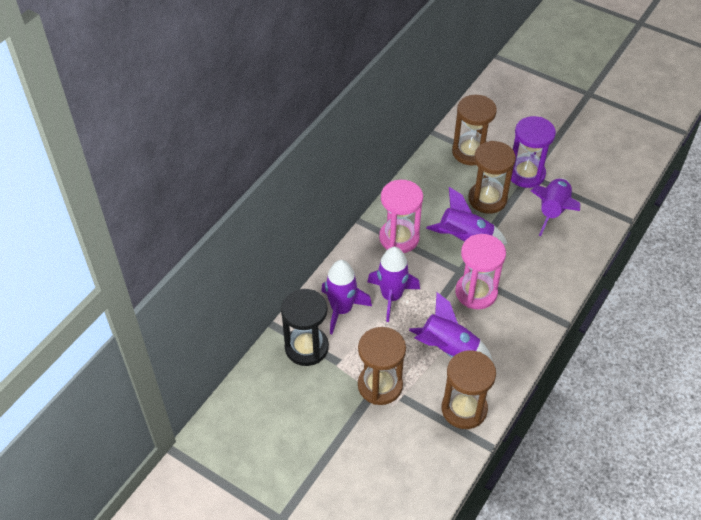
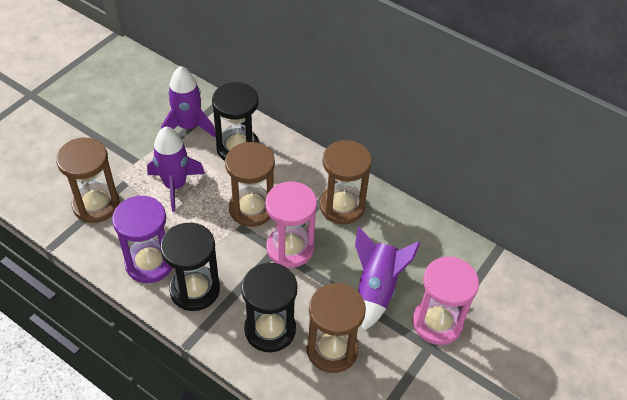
black hourglass: 1 -> 3
purple rocket: 5 -> 3

